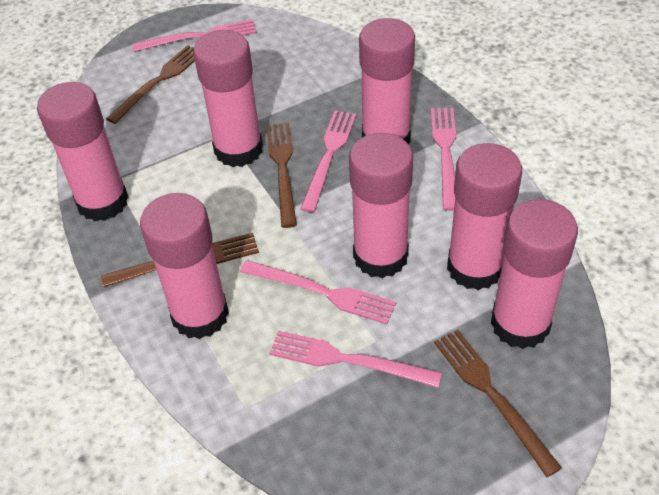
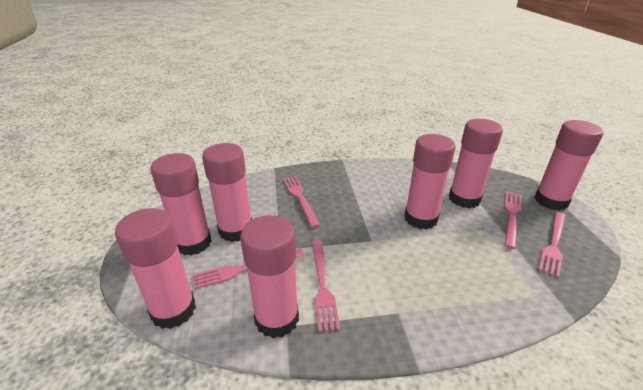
brown fork: 4 -> 0

